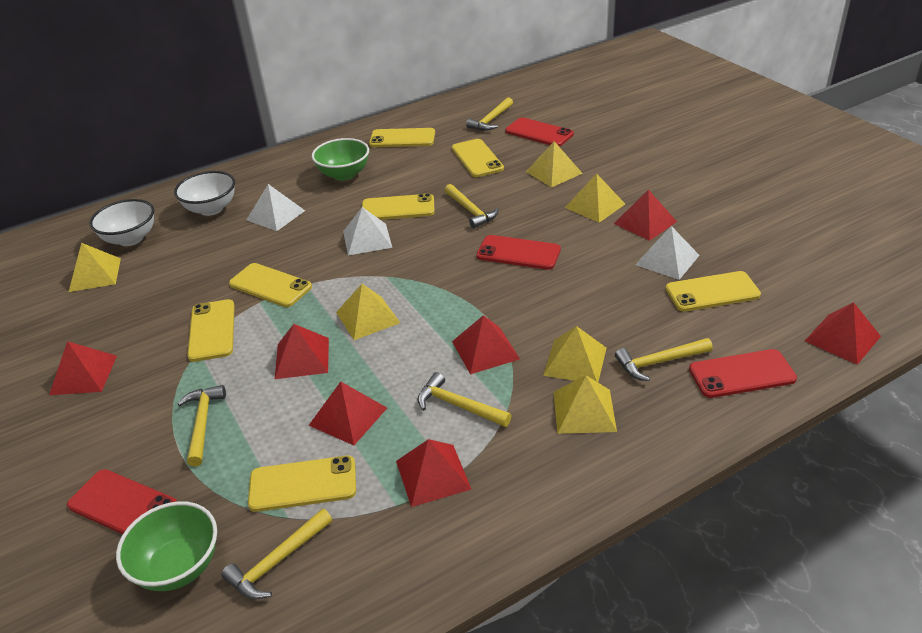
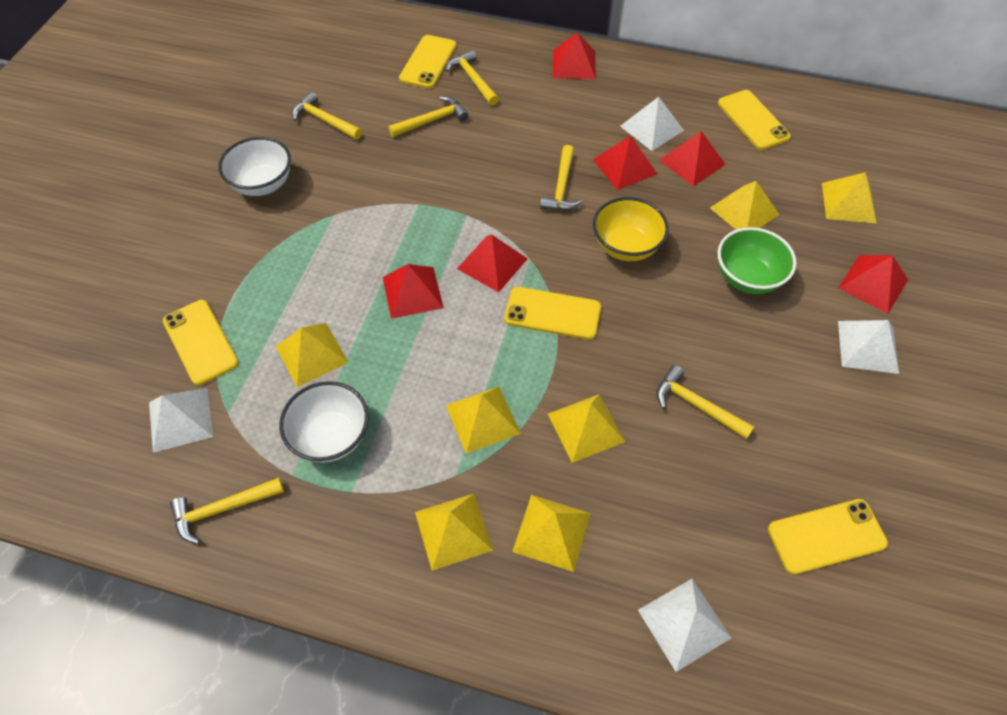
green bowl: 2 -> 1
red phone: 4 -> 0
red pyramid: 7 -> 6
white pyramid: 3 -> 4
yellow bowl: 0 -> 1
yellow phone: 7 -> 5
yellow pyramid: 6 -> 7

